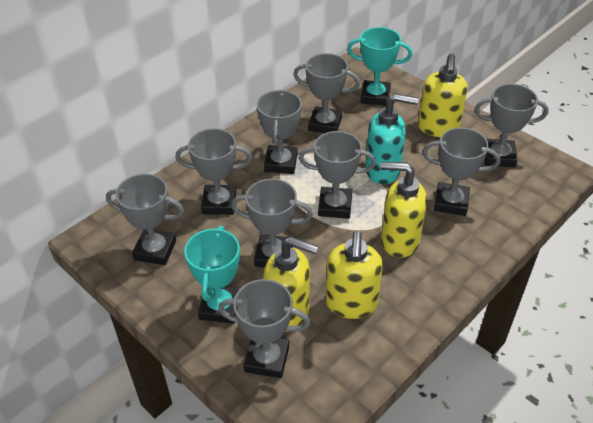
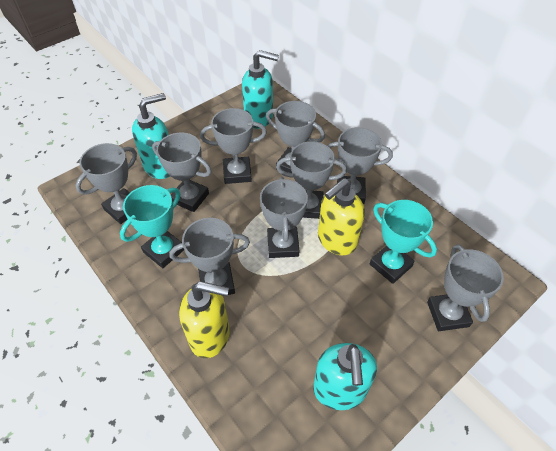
turquoise soap dispenser: 1 -> 3
yellow soap dispenser: 4 -> 2

